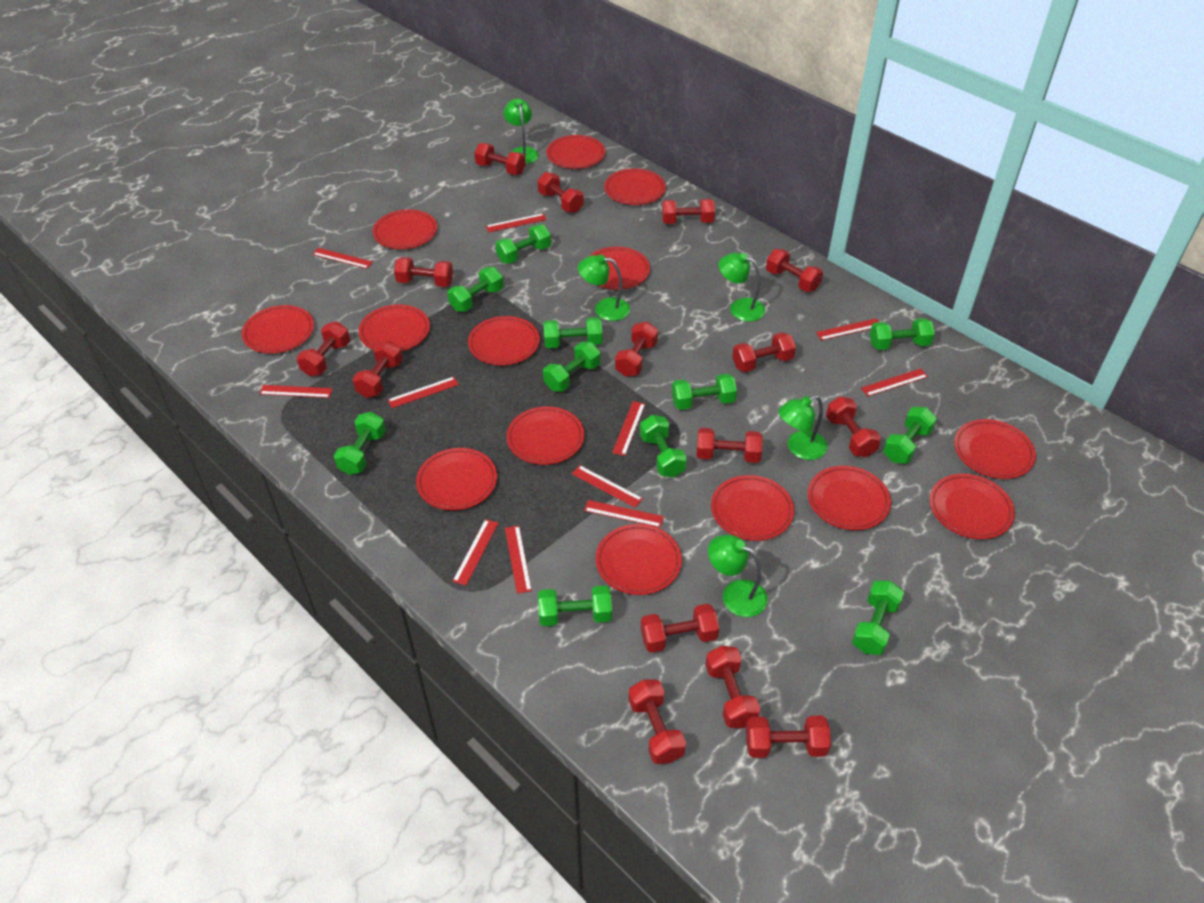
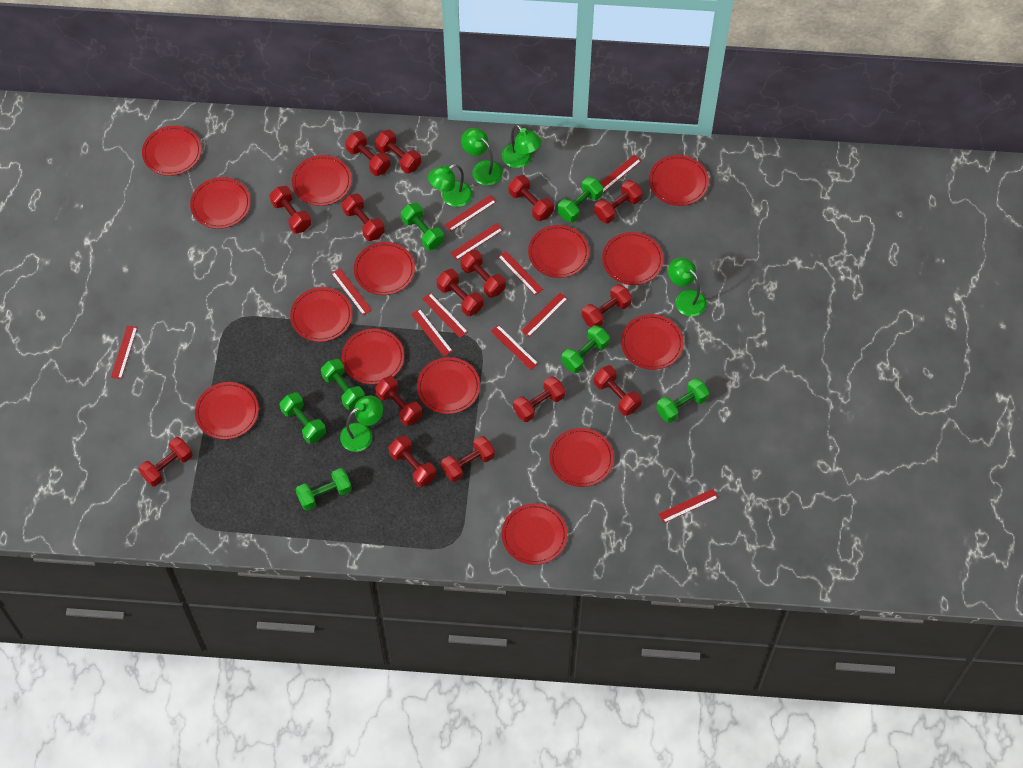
green dumbbell: 11 -> 7

